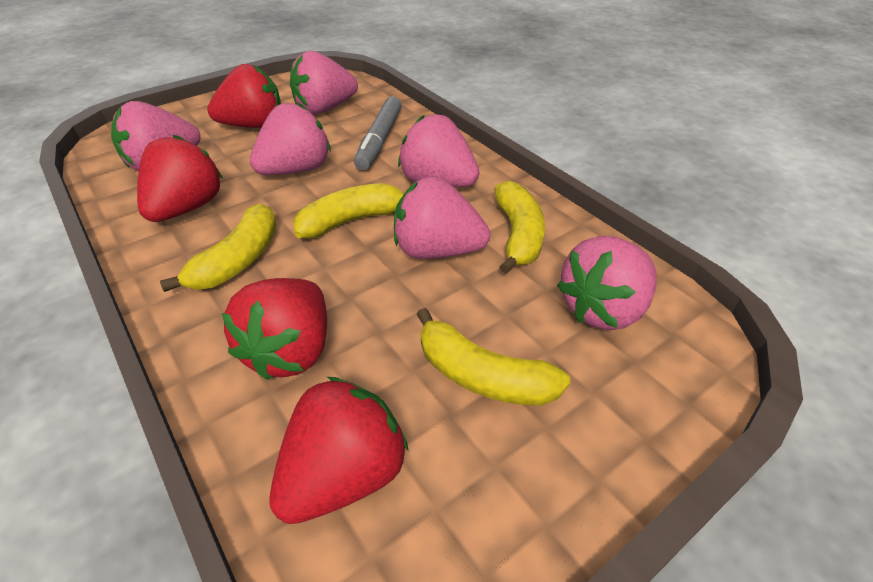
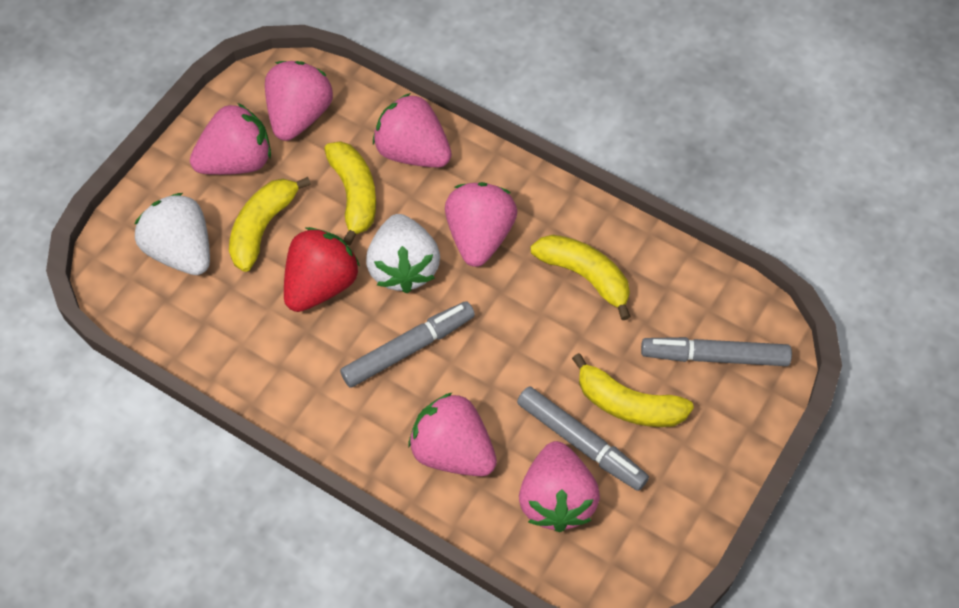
grey marker: 1 -> 3
red strawberry: 4 -> 1
white strawberry: 0 -> 2

